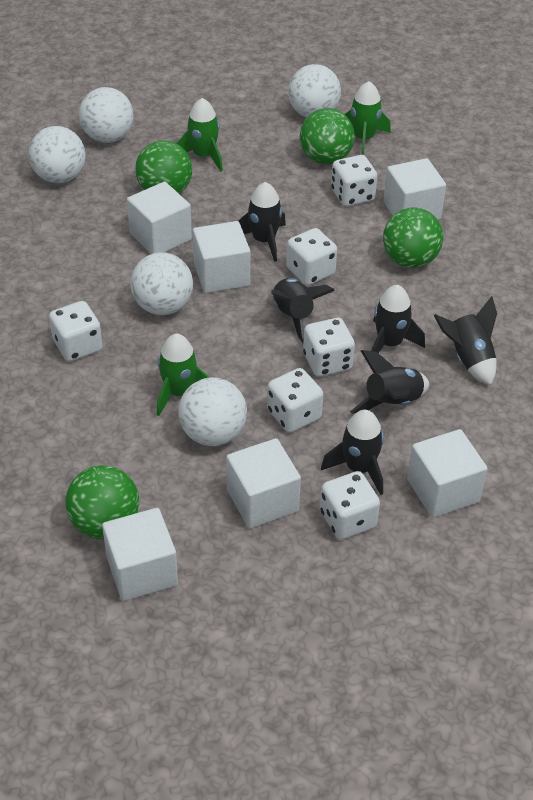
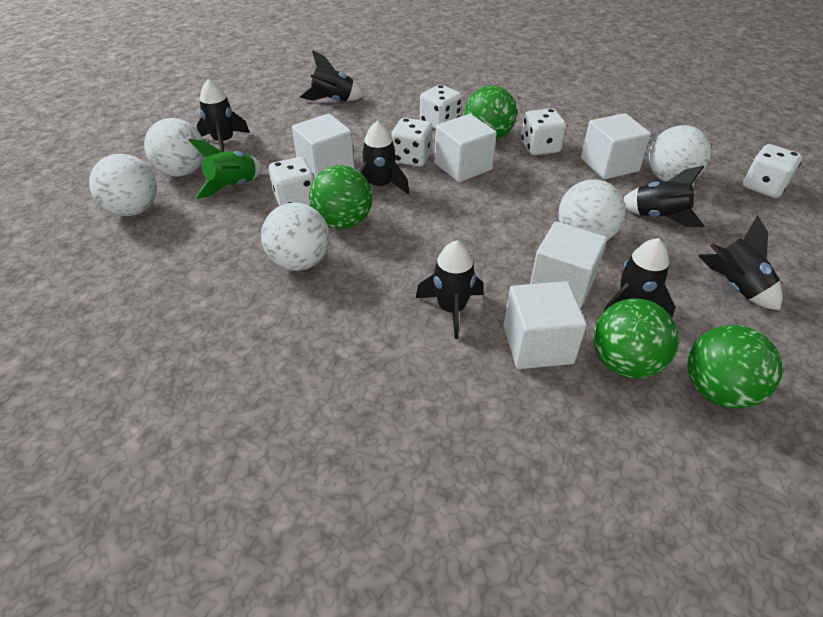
black rocket: 6 -> 7
green rocket: 3 -> 1
white cube: 6 -> 5
white dice: 6 -> 5

